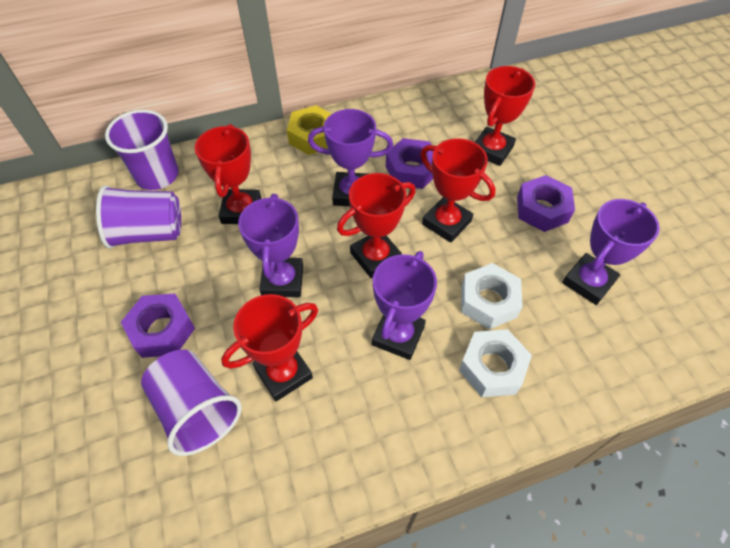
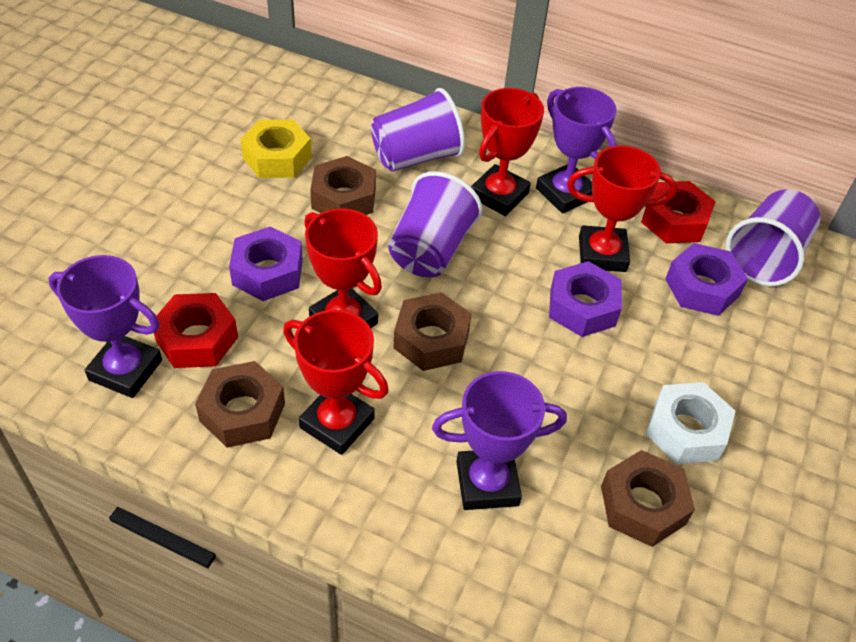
brown nut: 0 -> 4
purple trophy: 4 -> 3
red nut: 0 -> 2
red trophy: 5 -> 4
white nut: 2 -> 1

